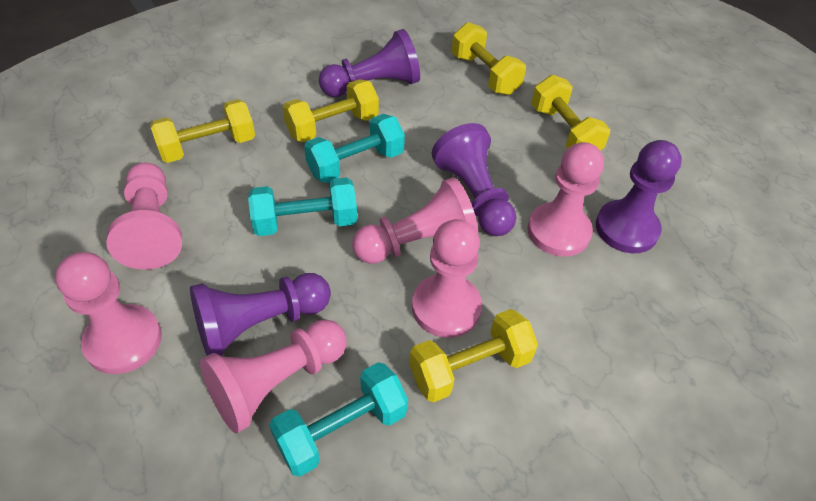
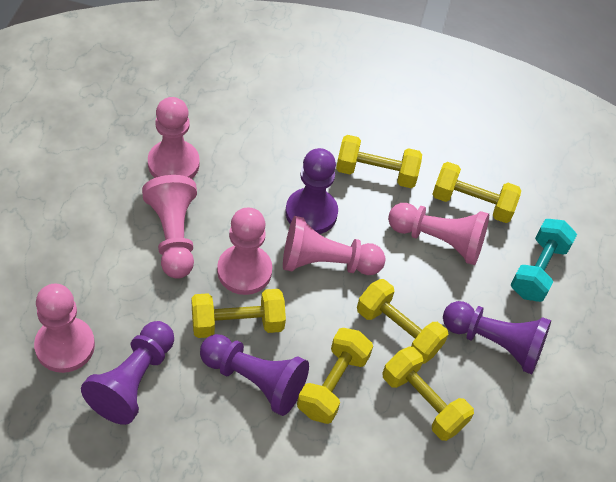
turquoise dumbbell: 3 -> 1
yellow dumbbell: 5 -> 6

